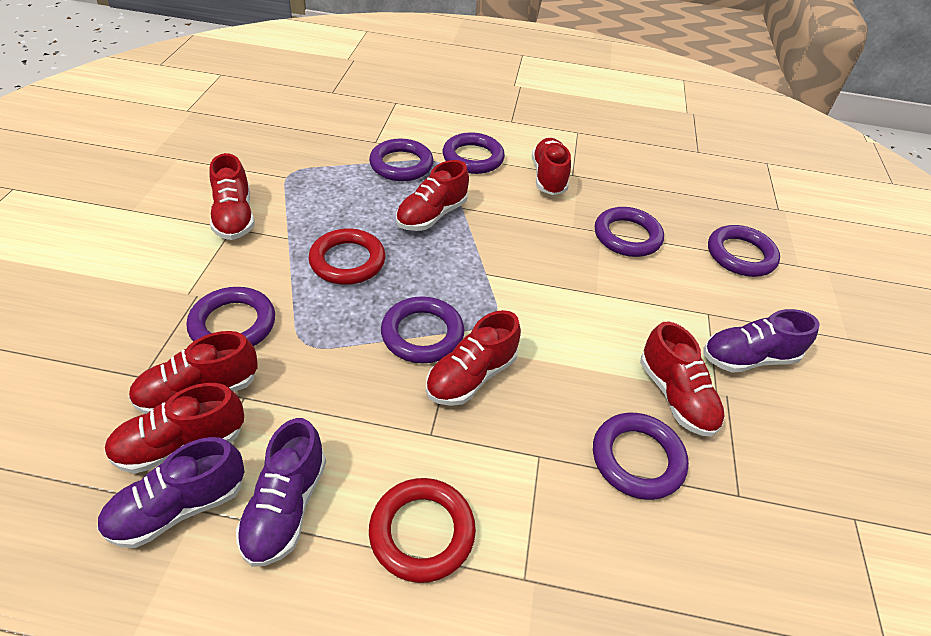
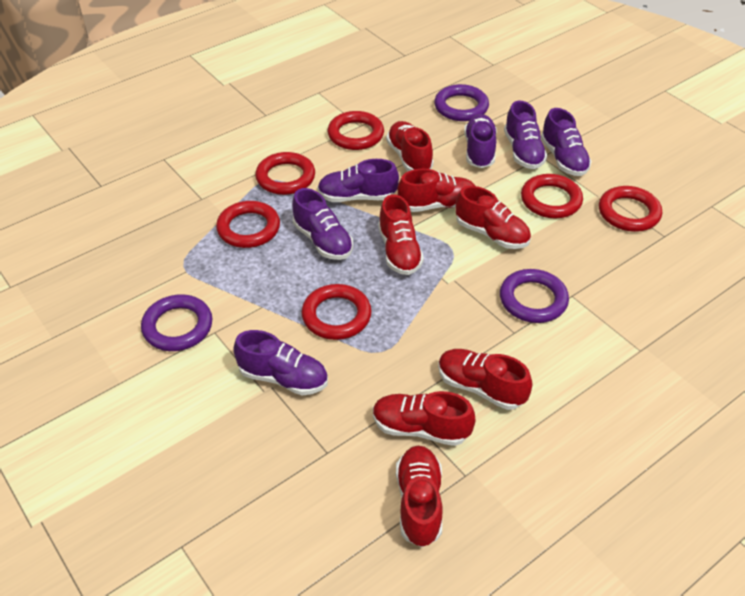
purple ring: 7 -> 3
purple shoe: 3 -> 6
red ring: 2 -> 6

